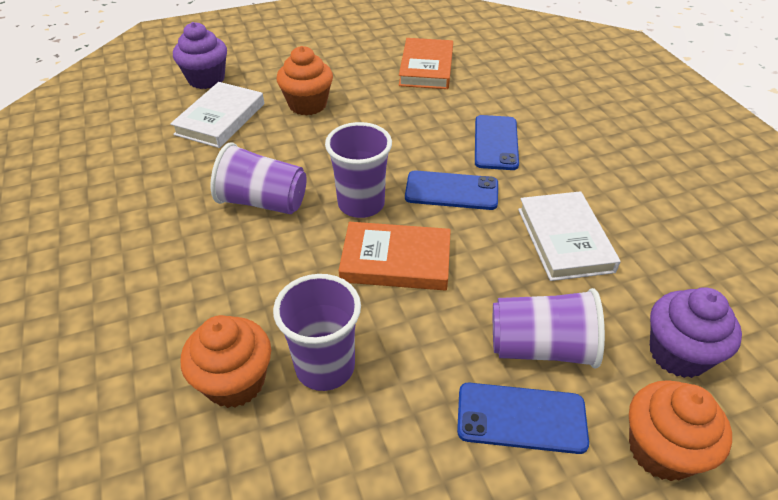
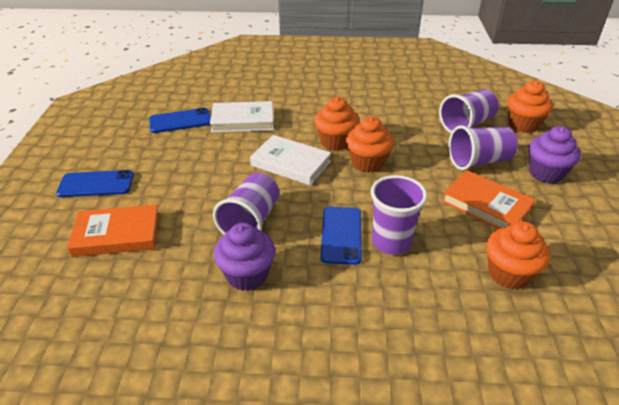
orange cupcake: 3 -> 4

